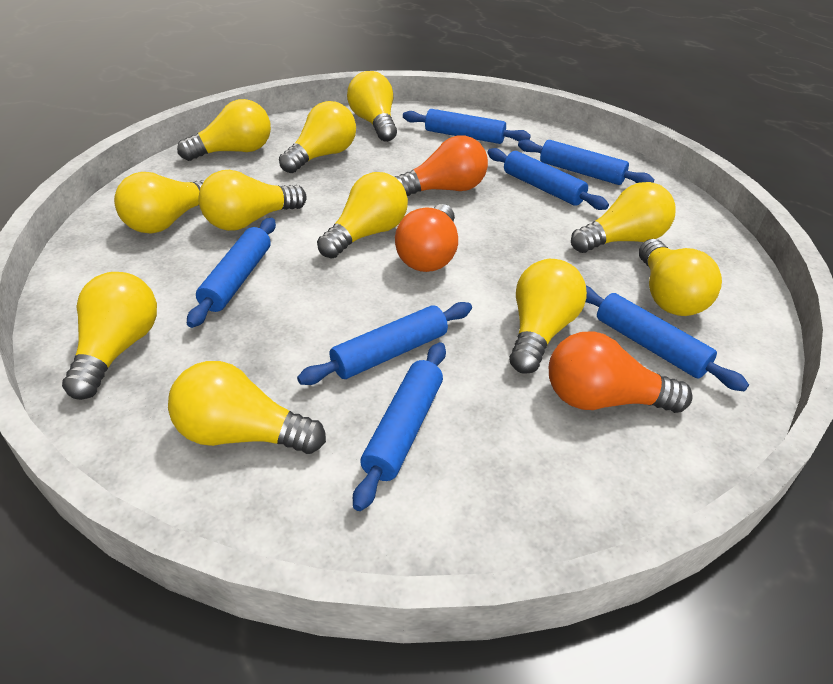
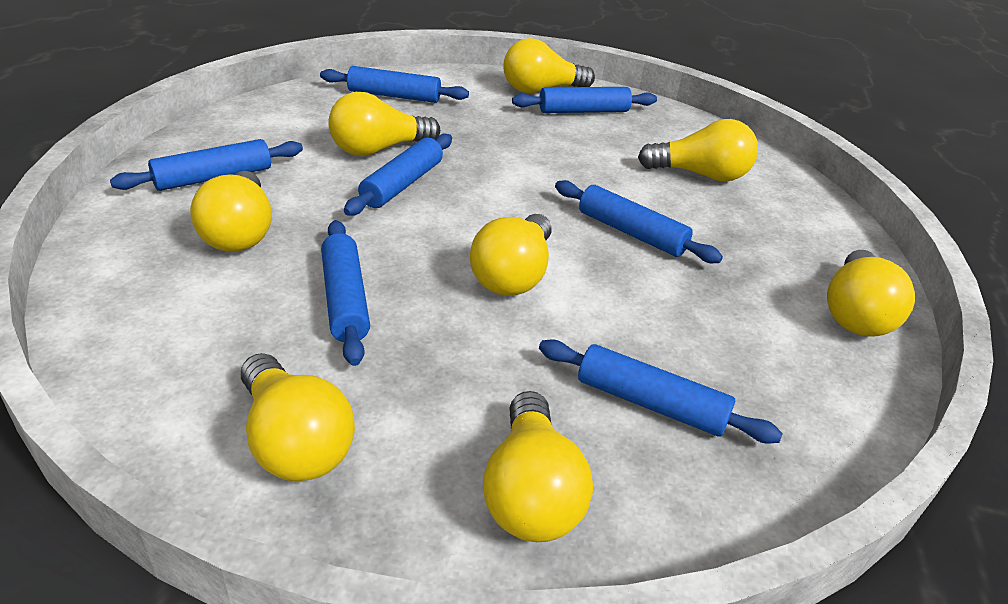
orange light bulb: 3 -> 0
yellow light bulb: 11 -> 8

